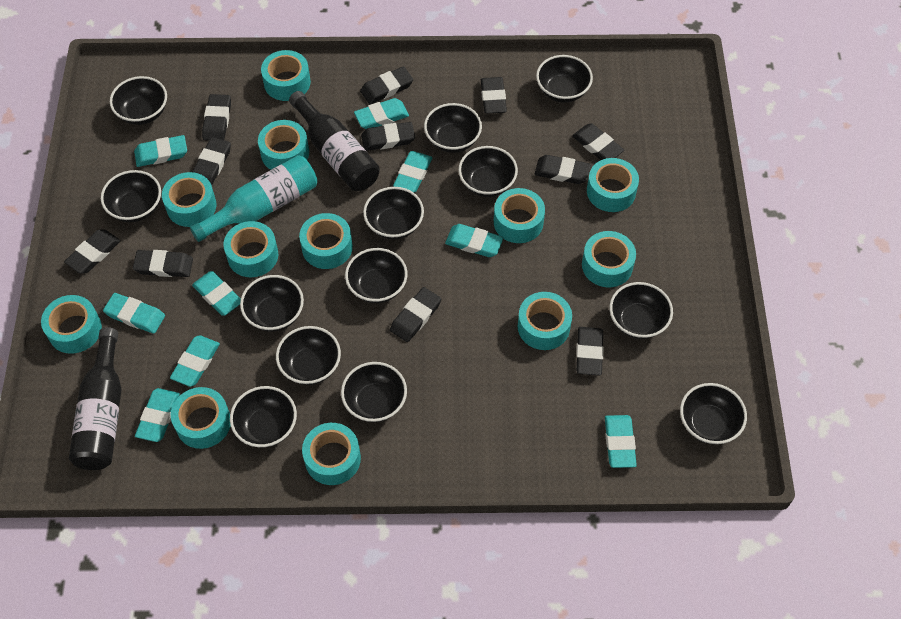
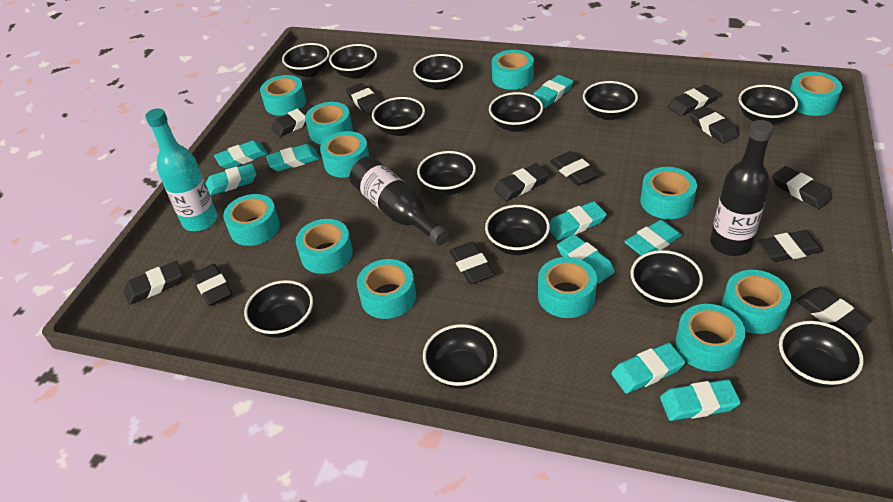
black eraser: 11 -> 12

